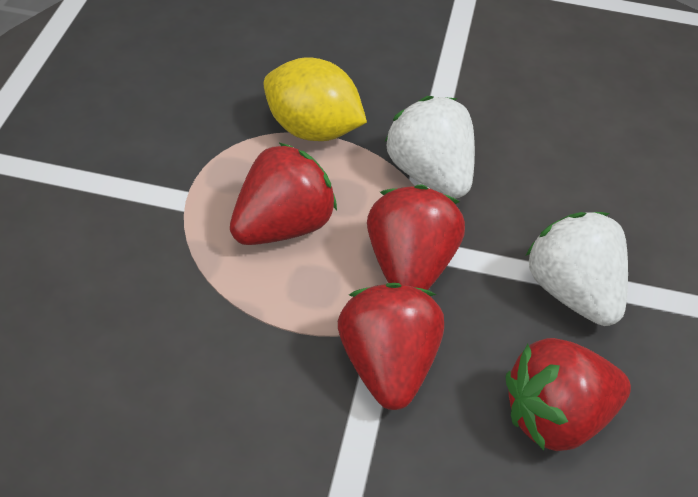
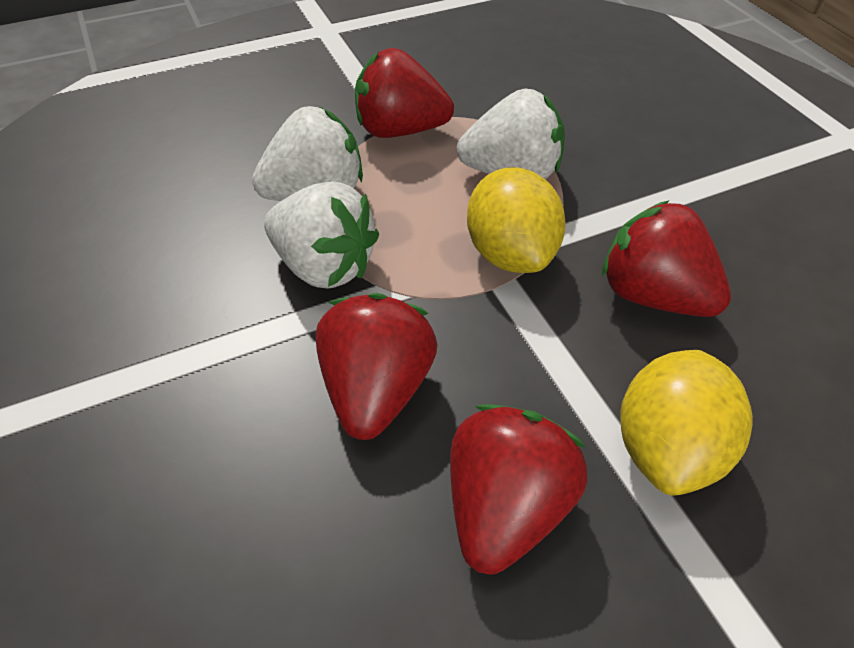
white strawberry: 2 -> 3
yellow lemon: 1 -> 2

